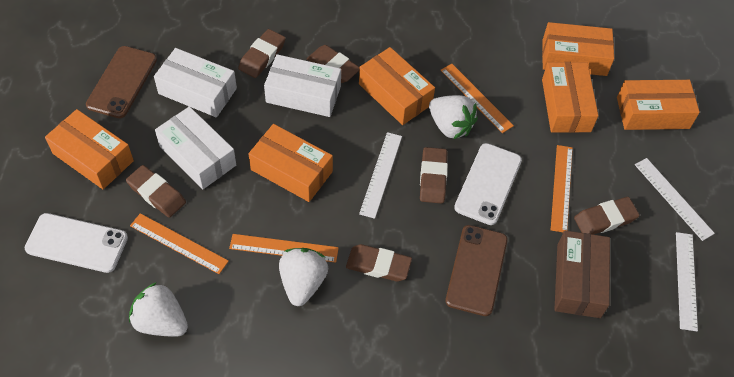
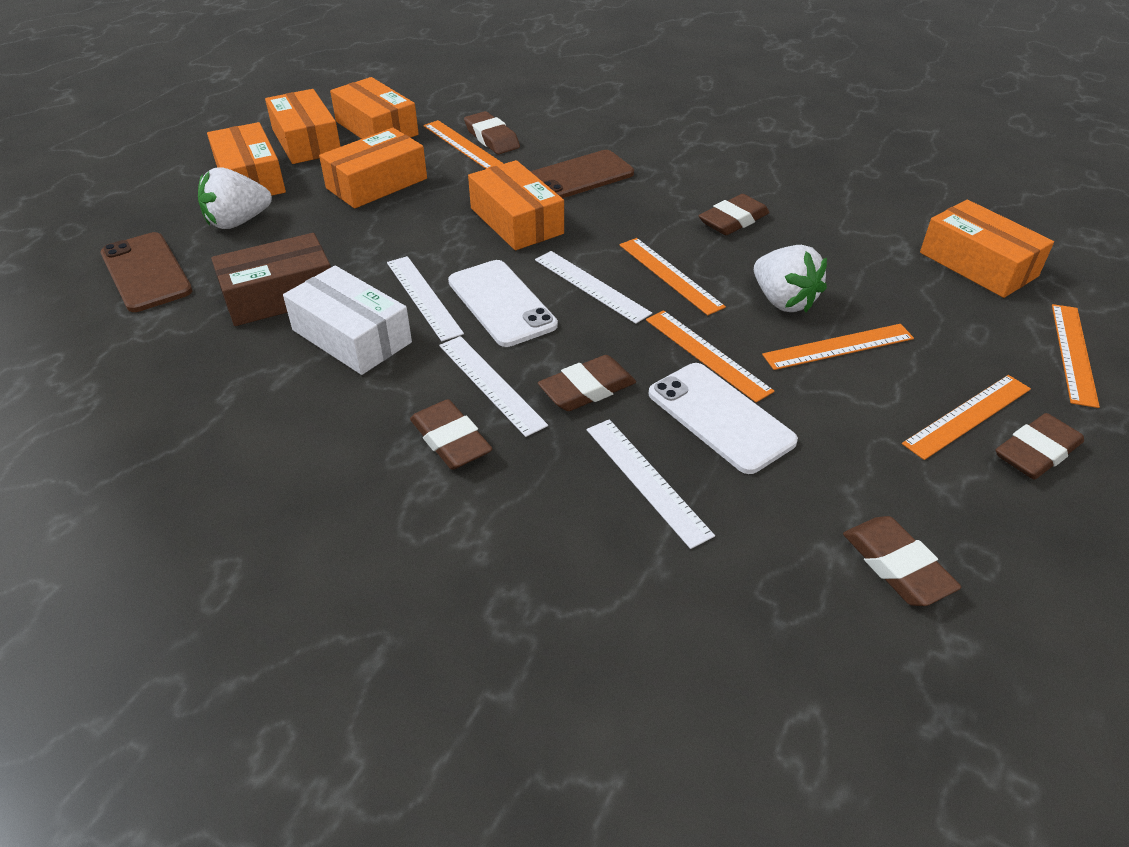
orange ruler: 4 -> 6
white box: 3 -> 1
white ruler: 3 -> 4
white strawberry: 3 -> 2

